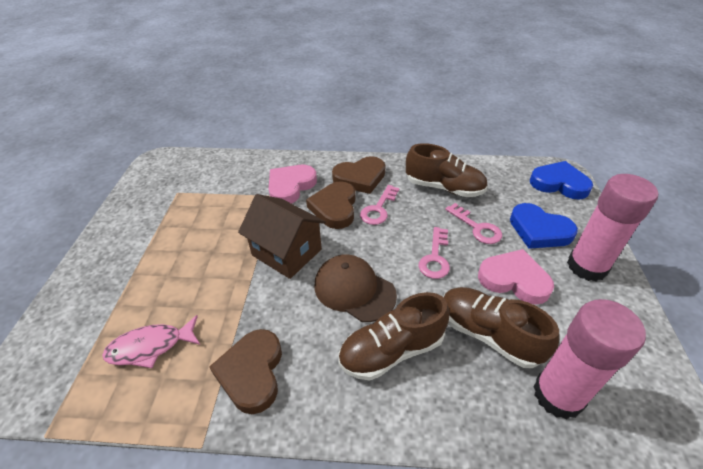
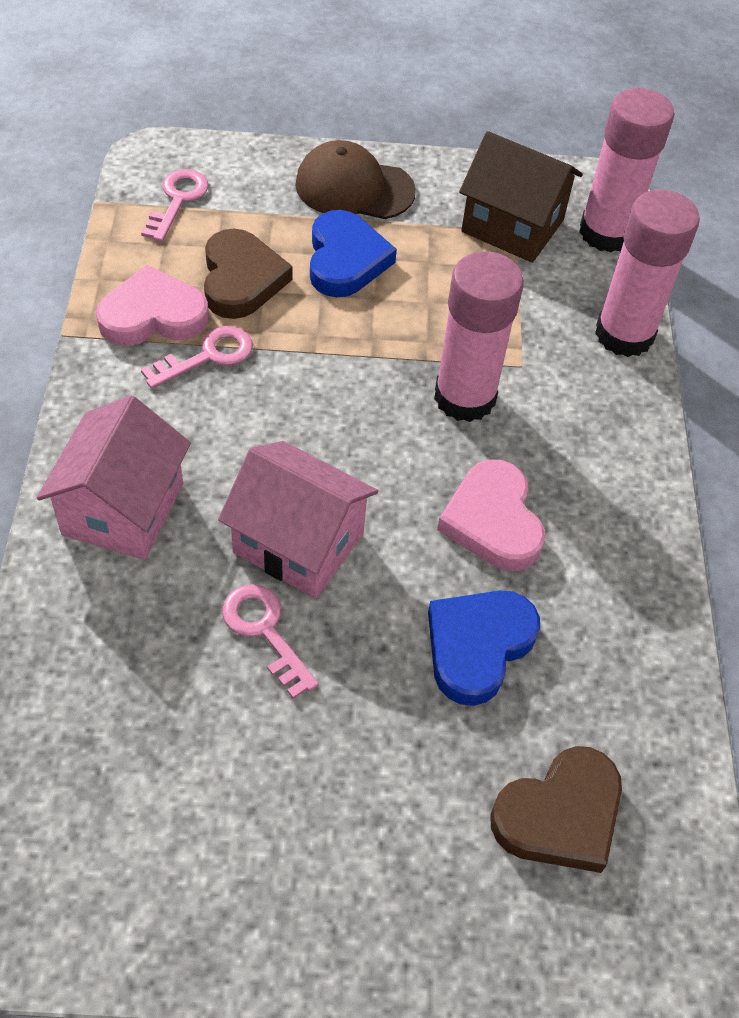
brown heart: 3 -> 2
brown shoe: 3 -> 0
pink fish: 1 -> 0
pink glue stick: 2 -> 3
pink house: 0 -> 2

